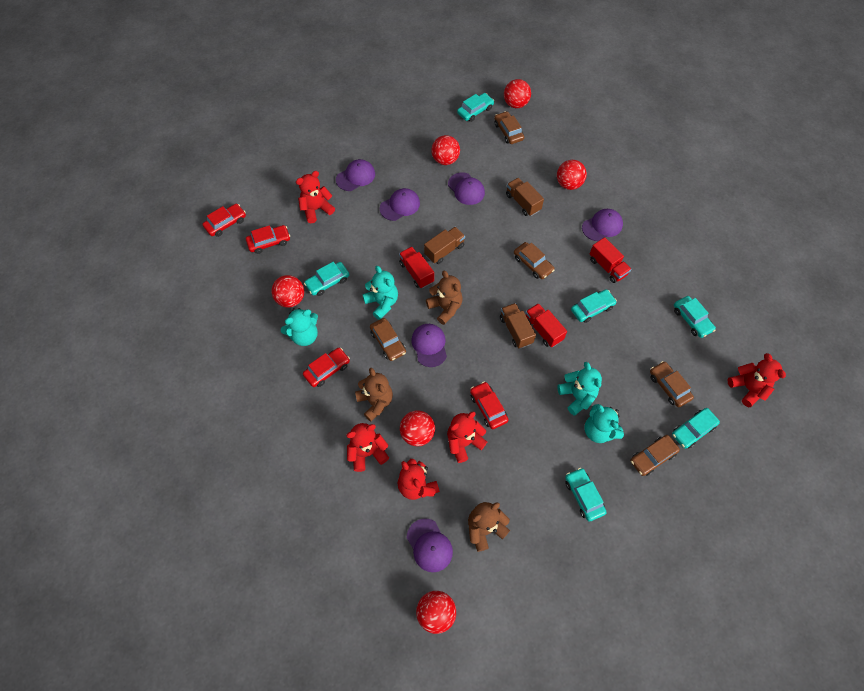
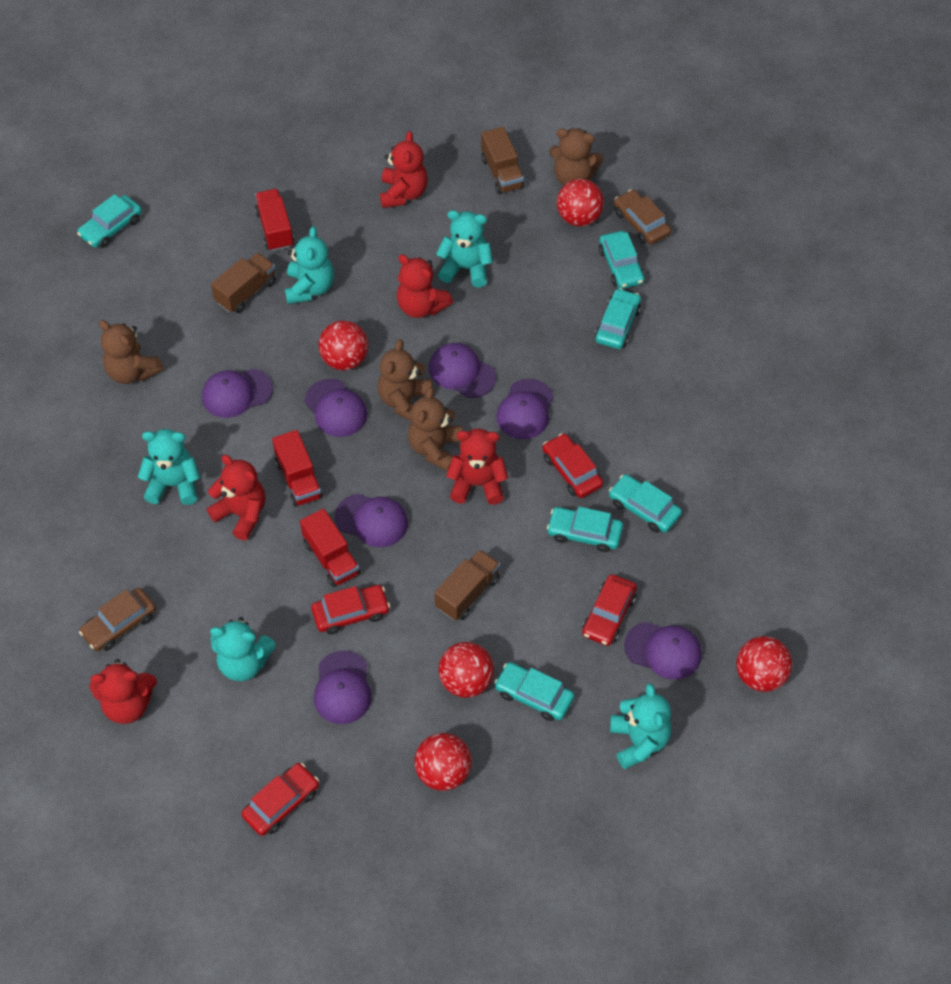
brown car: 5 -> 2
brown teddy bear: 3 -> 4
purple cap: 6 -> 7
red ball: 6 -> 5
turquoise teddy bear: 4 -> 5

